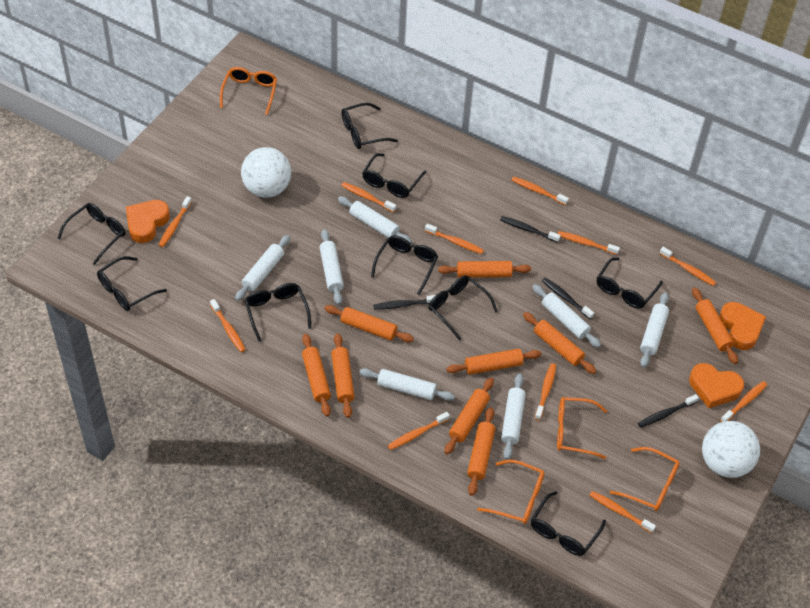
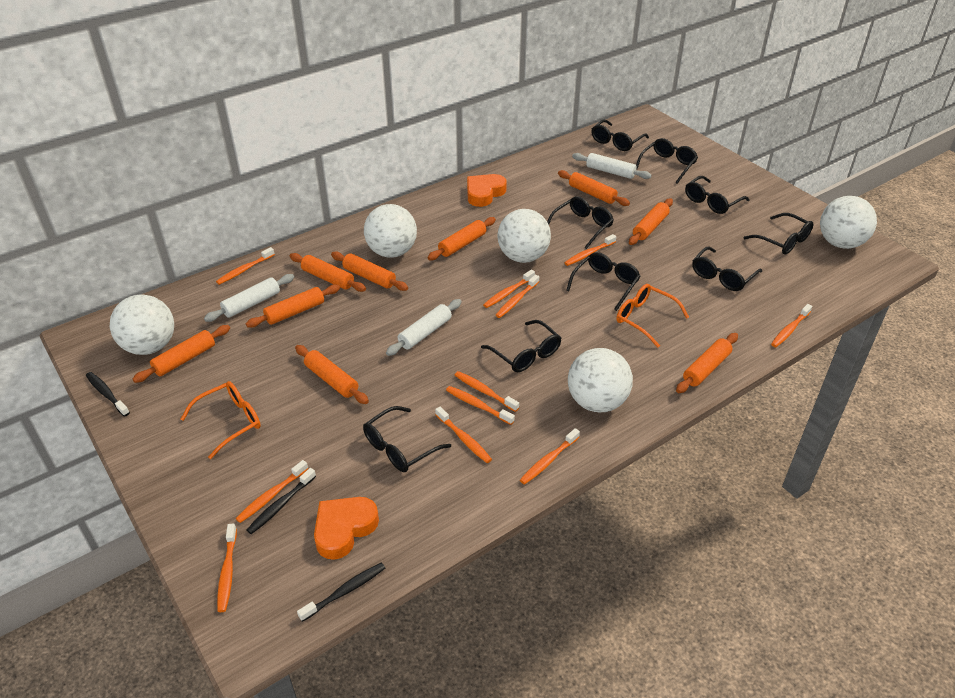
black toothbrush: 4 -> 3
orange glasses: 4 -> 2
orange heart: 3 -> 2
white ball: 2 -> 5
white rolling pin: 7 -> 3

